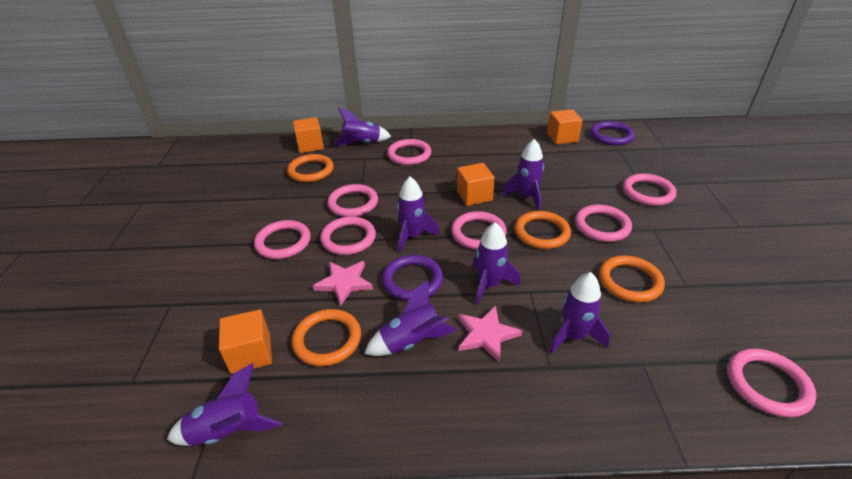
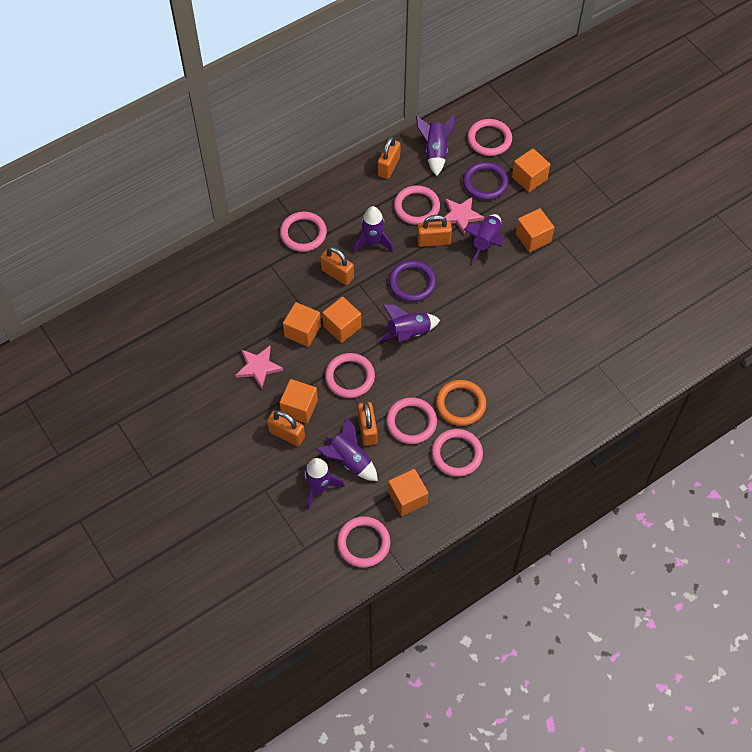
orange cube: 4 -> 6
orange padlock: 0 -> 5
orange ring: 4 -> 1
pink ring: 8 -> 7
purple rocket: 7 -> 6

